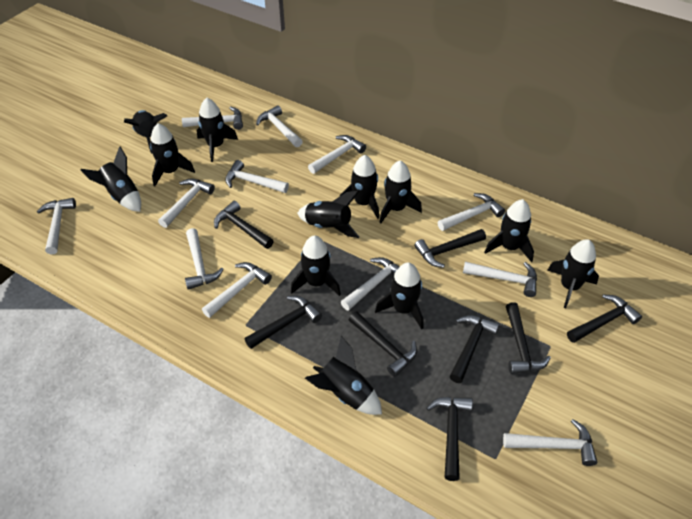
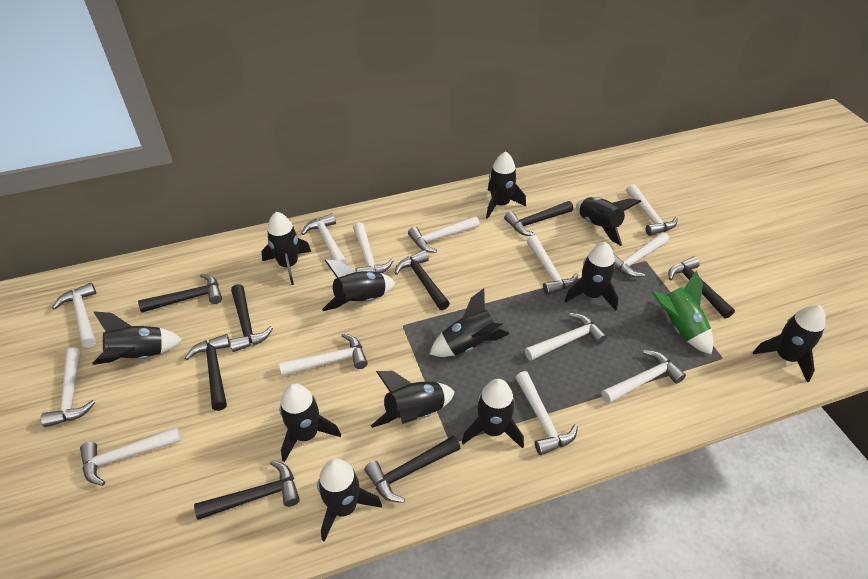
green rocket: 0 -> 1
white hammer: 12 -> 13

